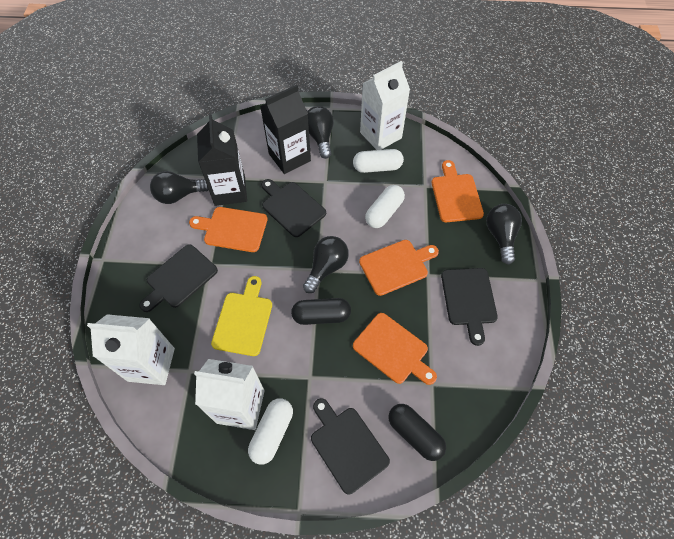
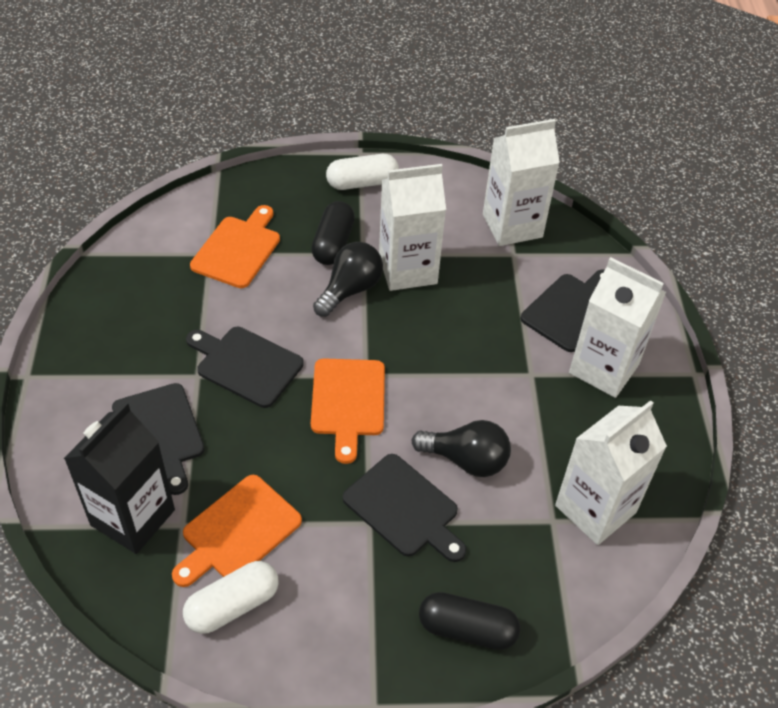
black carton: 2 -> 1
black light bulb: 4 -> 2
orange cutting board: 4 -> 3
white capsule: 3 -> 2
white carton: 3 -> 4
yellow cutting board: 1 -> 0

